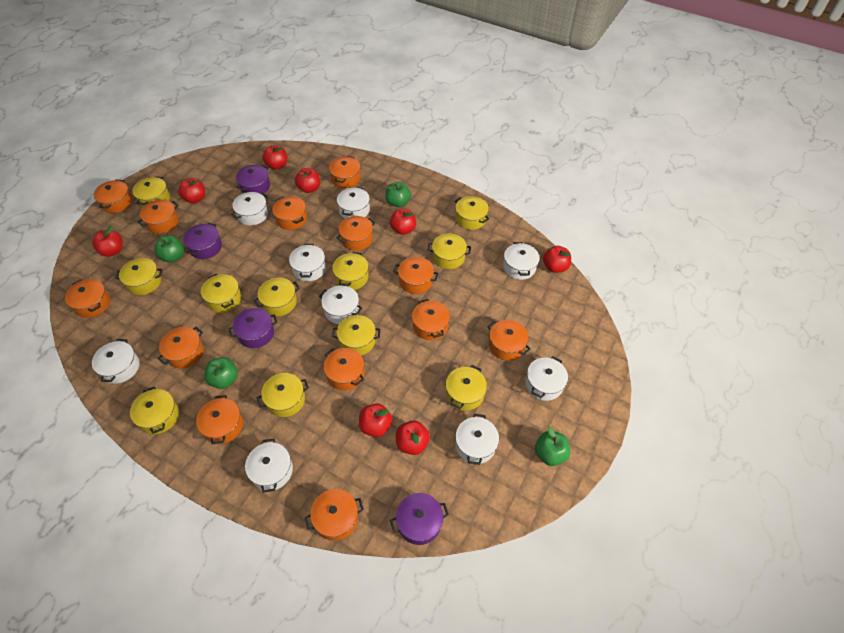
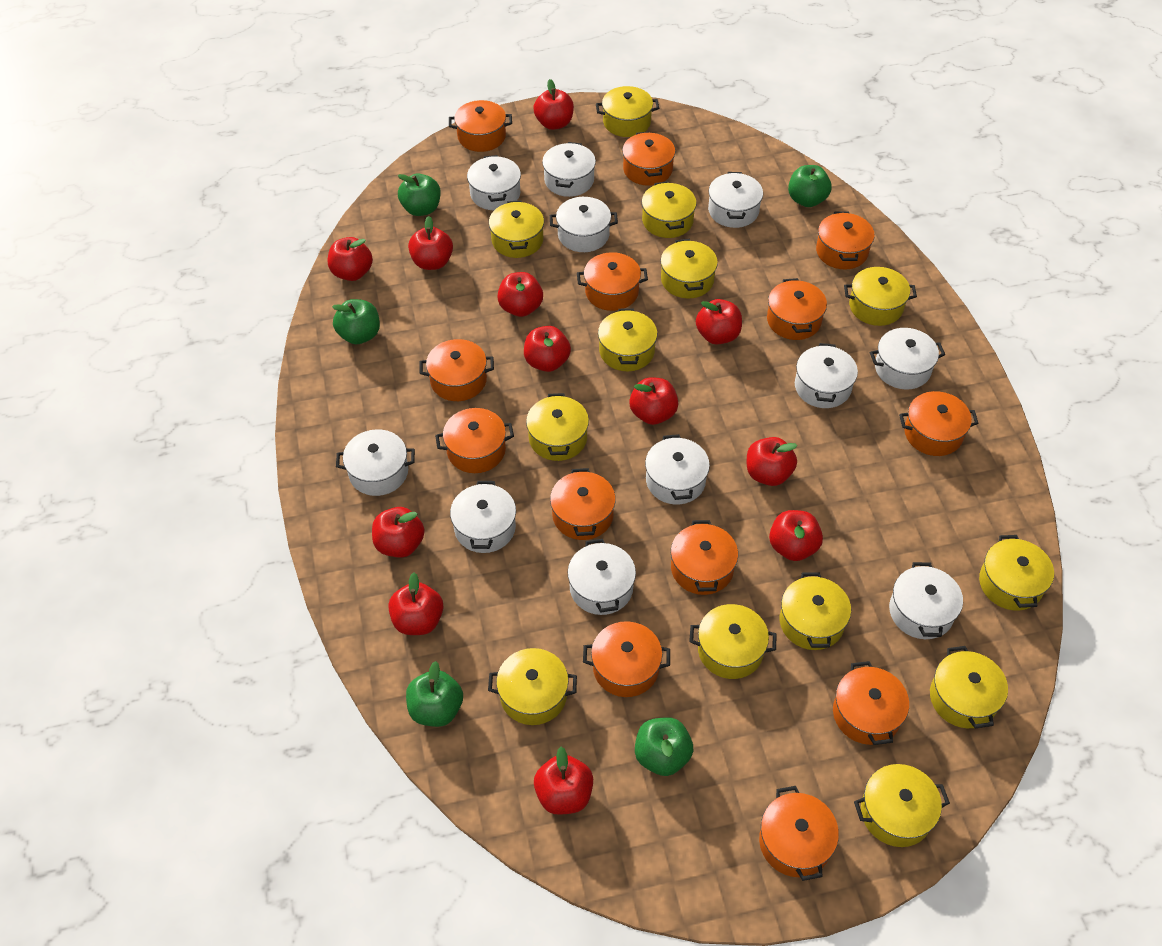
green apple: 4 -> 5
purple pot: 4 -> 0
red apple: 8 -> 12
white pot: 9 -> 11
yellow pot: 11 -> 13

